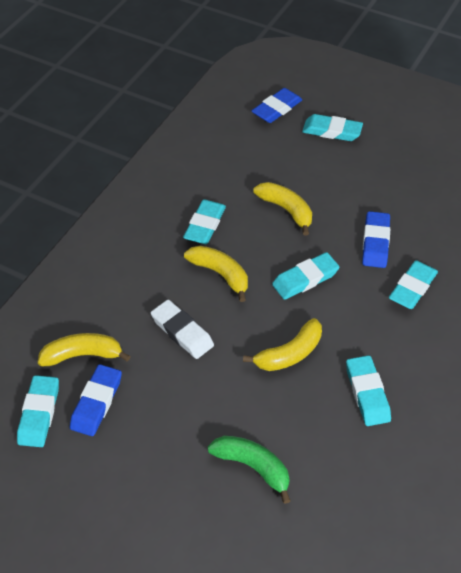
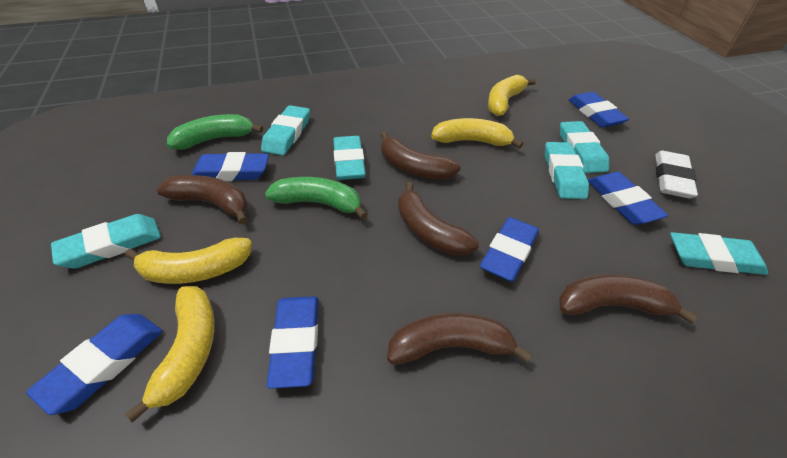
blue eraser: 3 -> 6
brown banana: 0 -> 5
green banana: 1 -> 2

